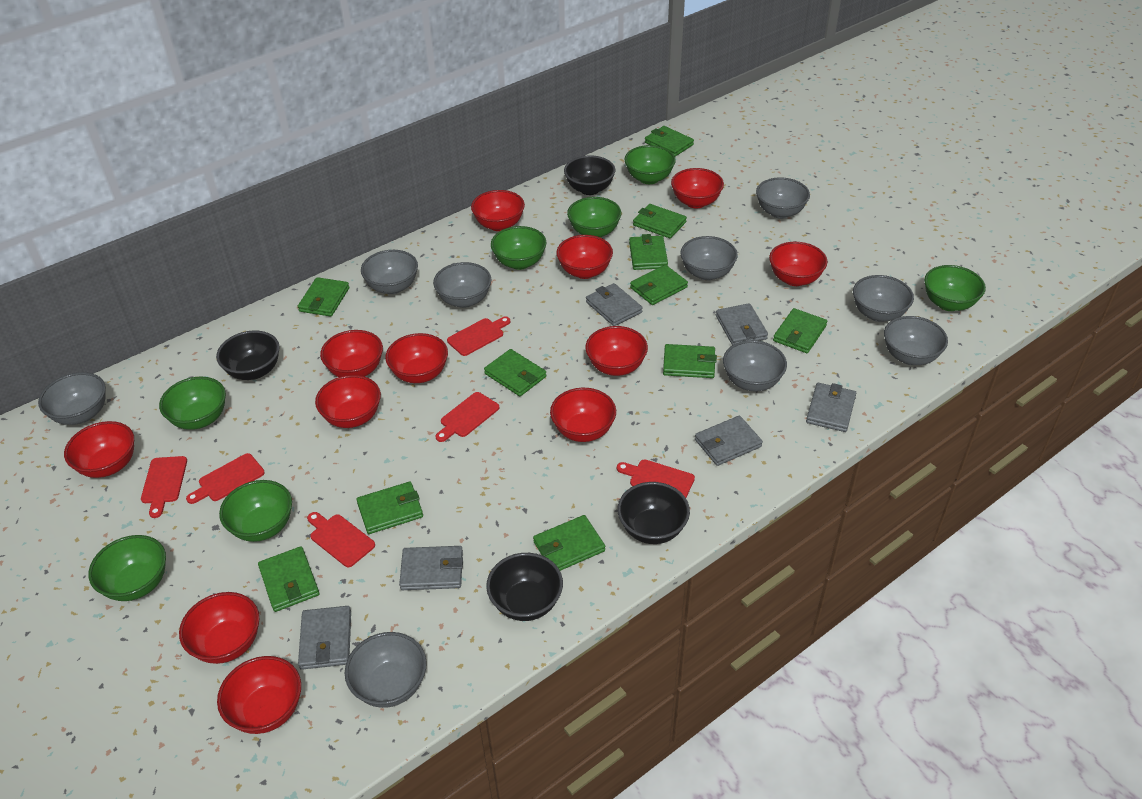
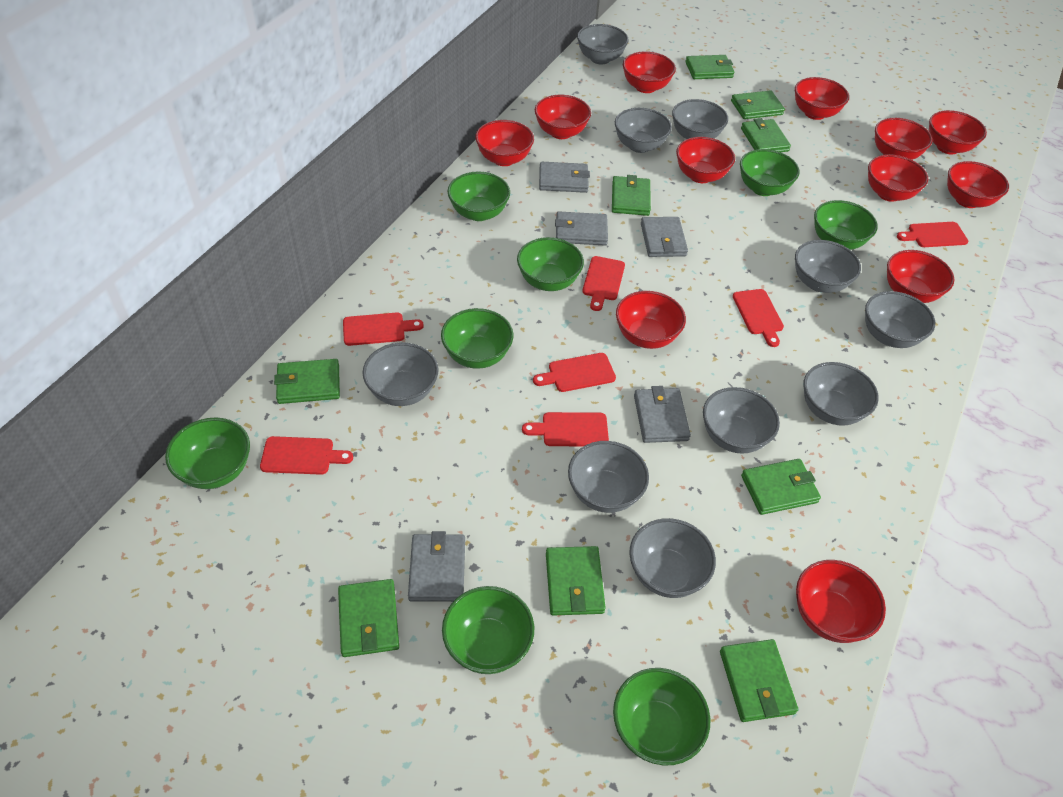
black bowl: 4 -> 0
green bowl: 7 -> 8
green wallet: 11 -> 9
grey bowl: 9 -> 10
grey wallet: 6 -> 5
red cutting board: 6 -> 7

